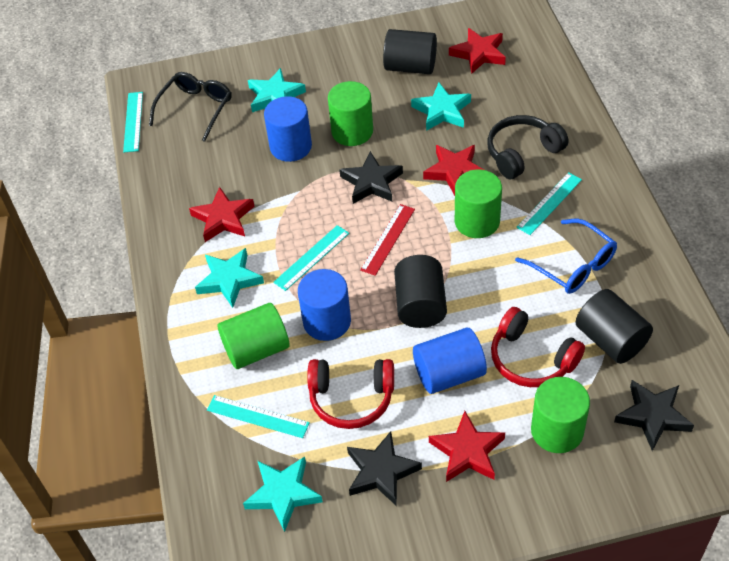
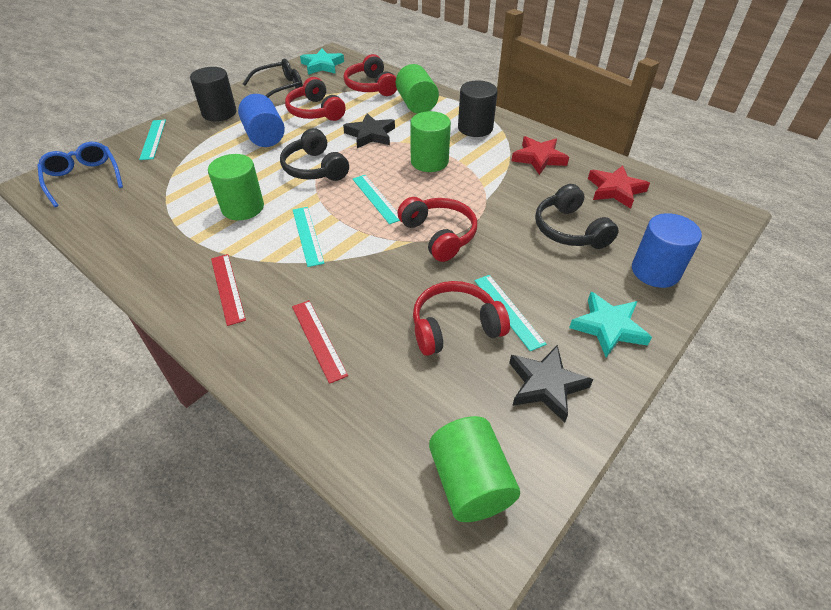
black cylinder: 3 -> 2
black headphones: 1 -> 2
black star: 3 -> 2
blue cylinder: 3 -> 2
red headphones: 2 -> 4
red ruler: 1 -> 2
red star: 4 -> 2
turquoise star: 4 -> 2

